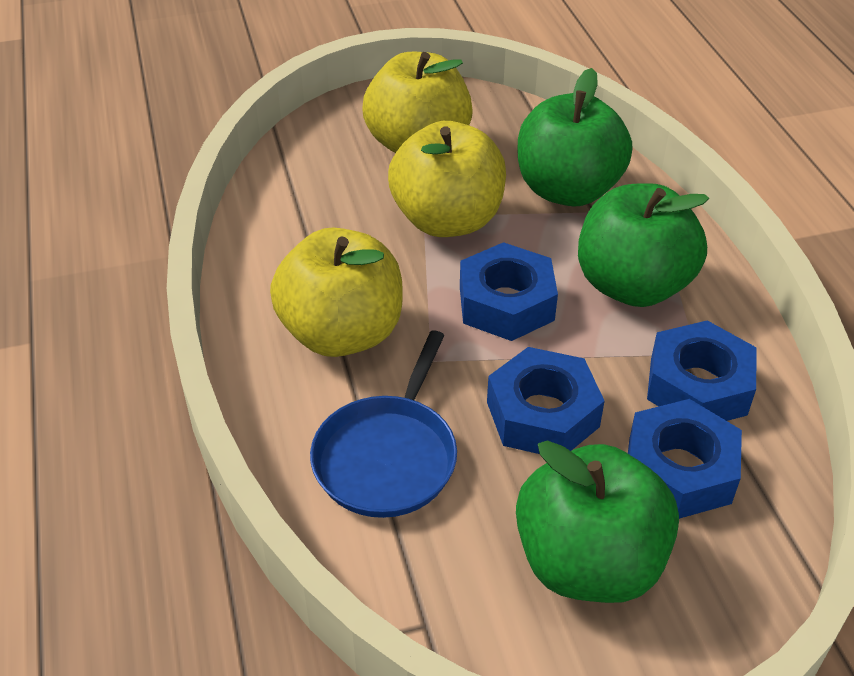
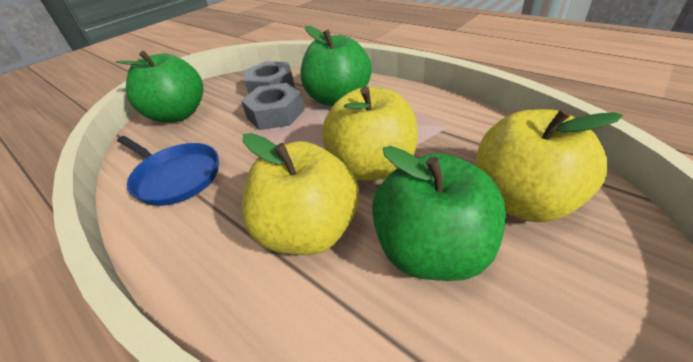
blue nut: 4 -> 0
grey nut: 0 -> 2

